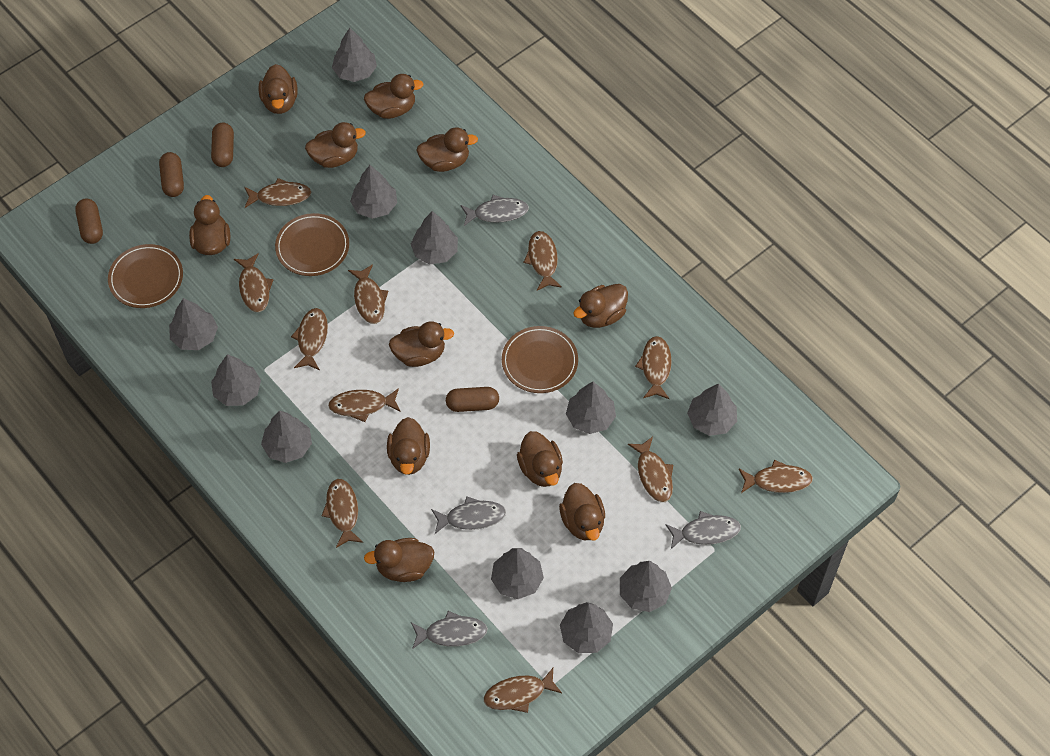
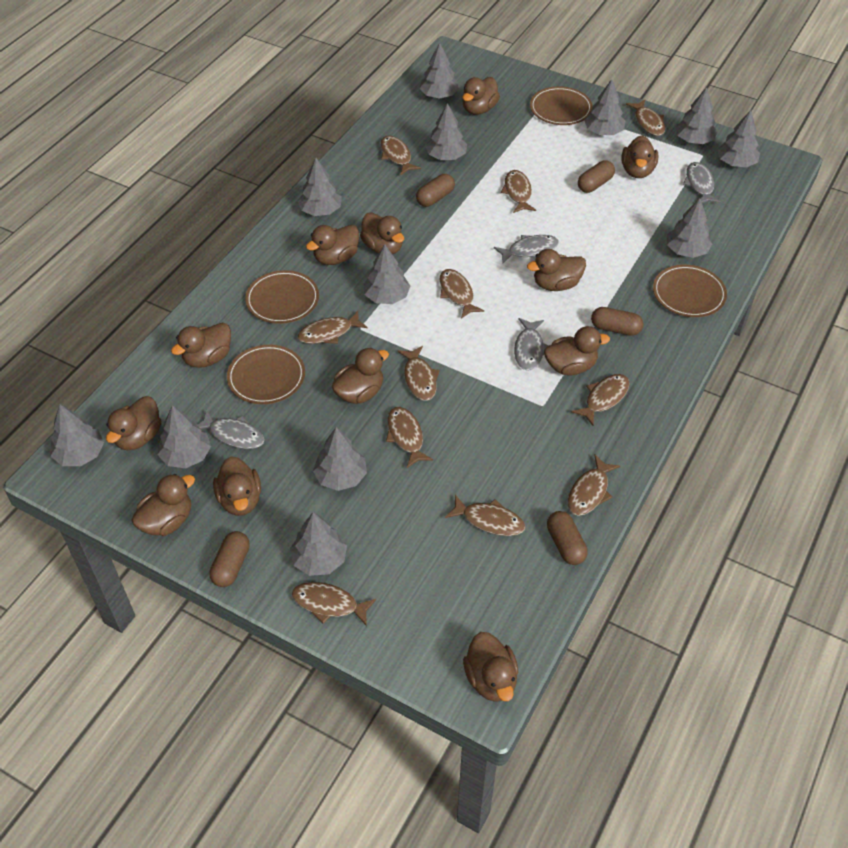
brown capsule: 4 -> 5
brown duck: 11 -> 12
brown plate: 3 -> 4
grey tree: 11 -> 12

